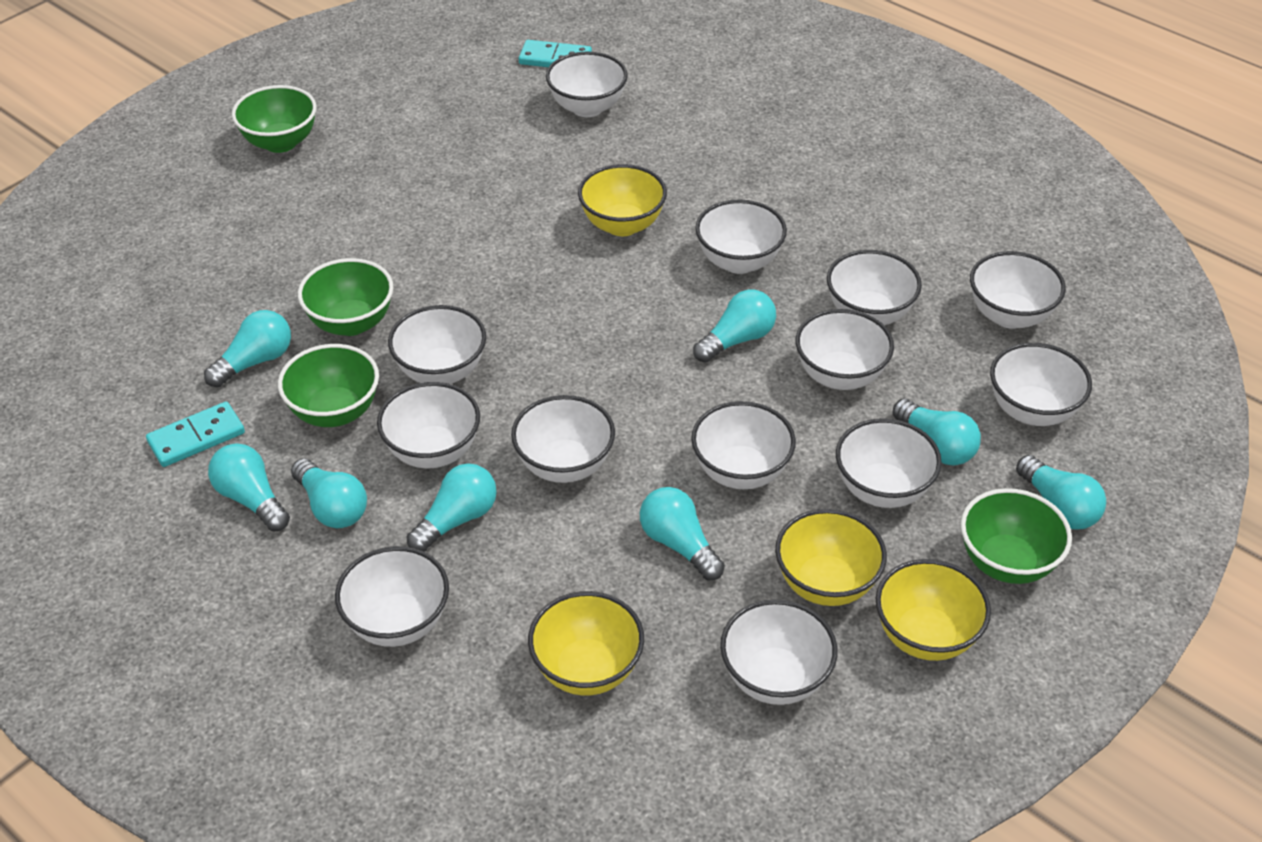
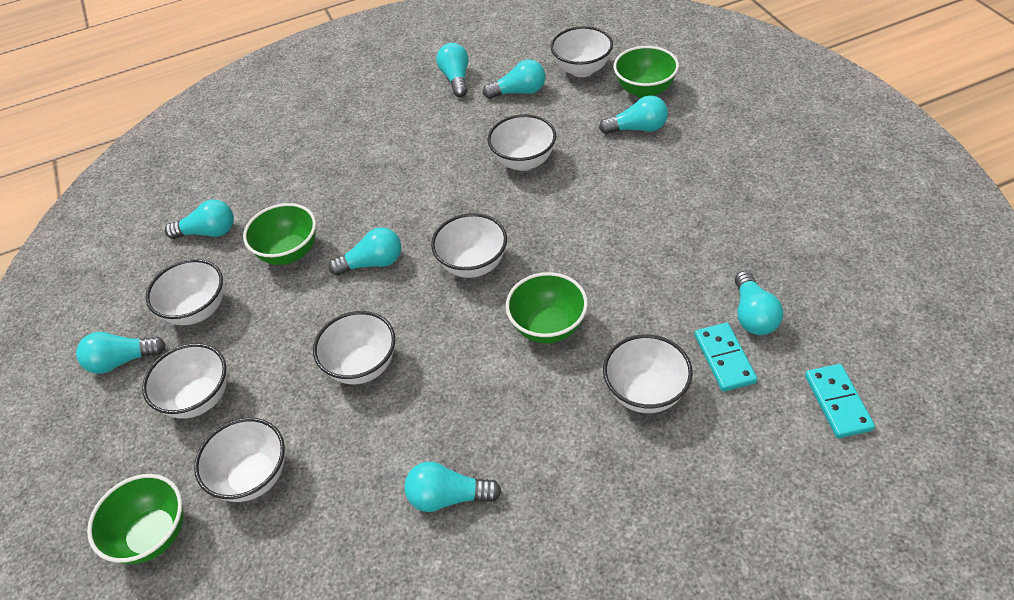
white bowl: 13 -> 8
yellow bowl: 4 -> 0

